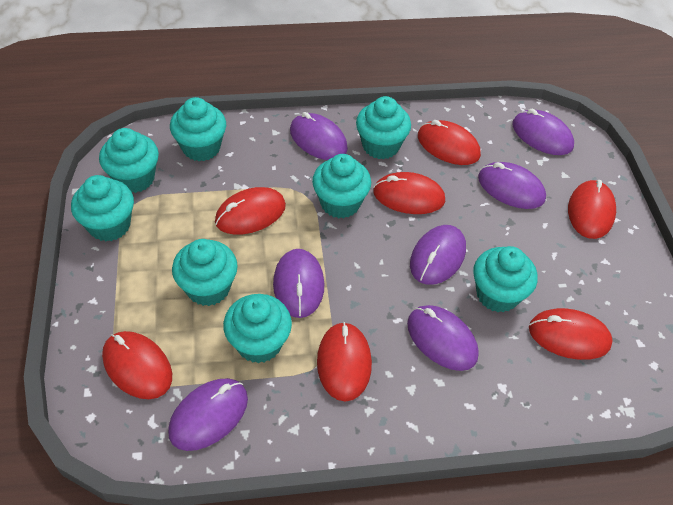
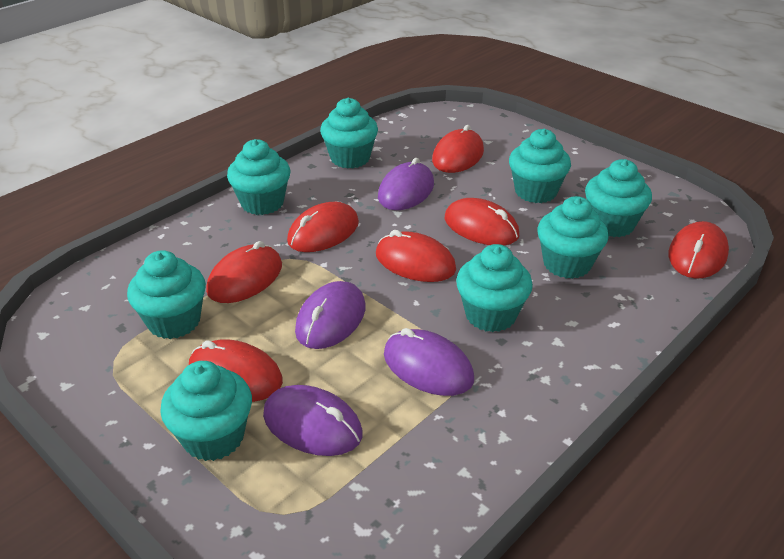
purple mouse: 7 -> 4

